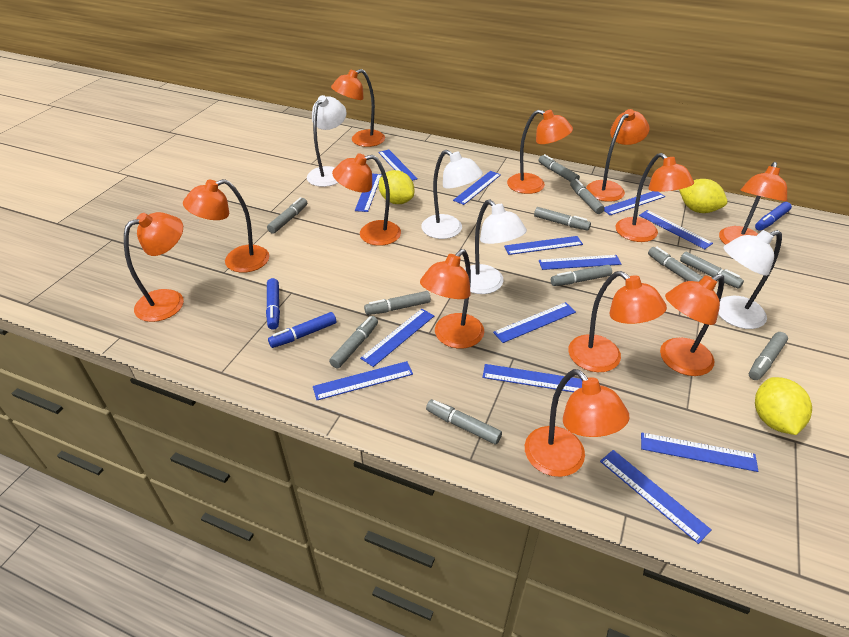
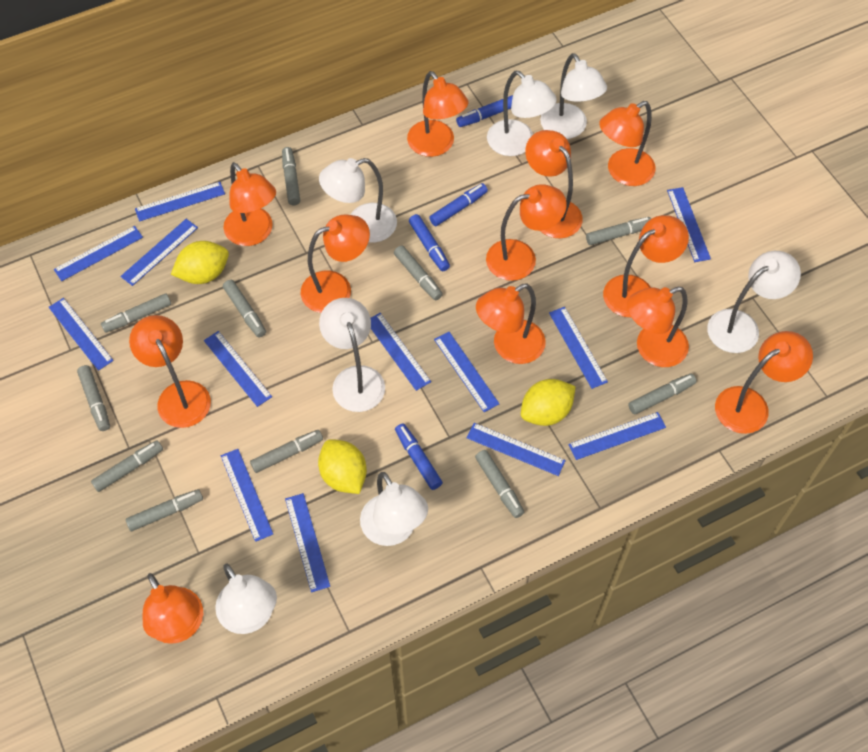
blue marker: 3 -> 4
white lamp: 4 -> 7

